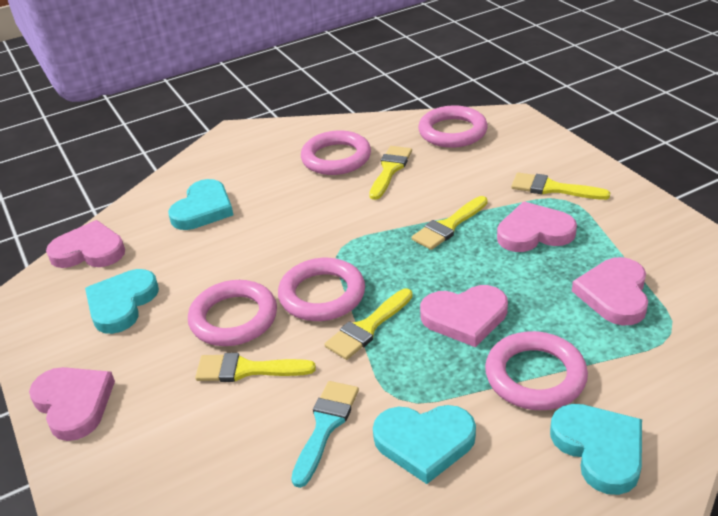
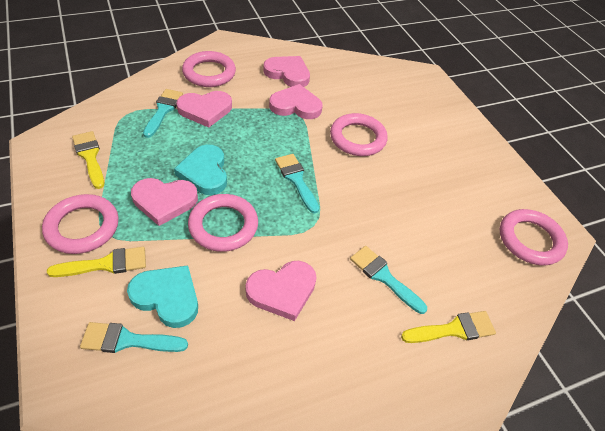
turquoise brush: 1 -> 4
turquoise heart: 4 -> 2
yellow brush: 5 -> 3

